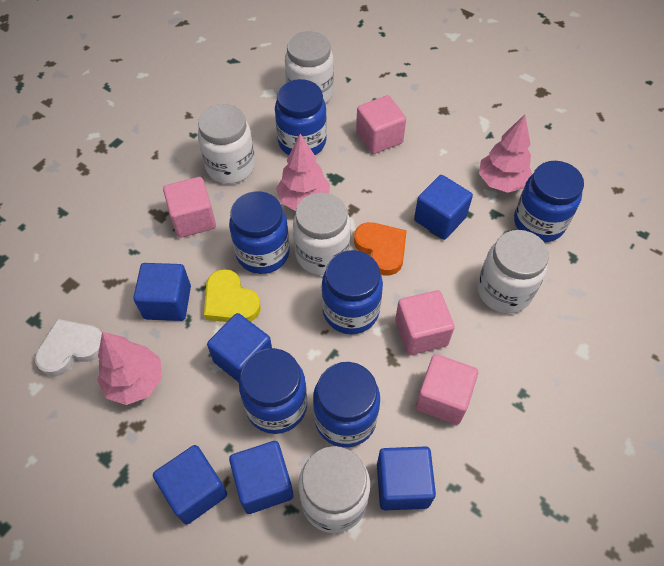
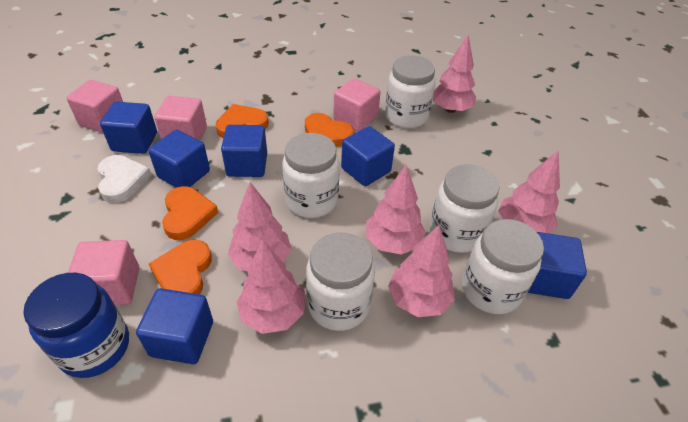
blue jar: 6 -> 1
orange heart: 1 -> 4
pink tree: 3 -> 6
yellow heart: 1 -> 0

